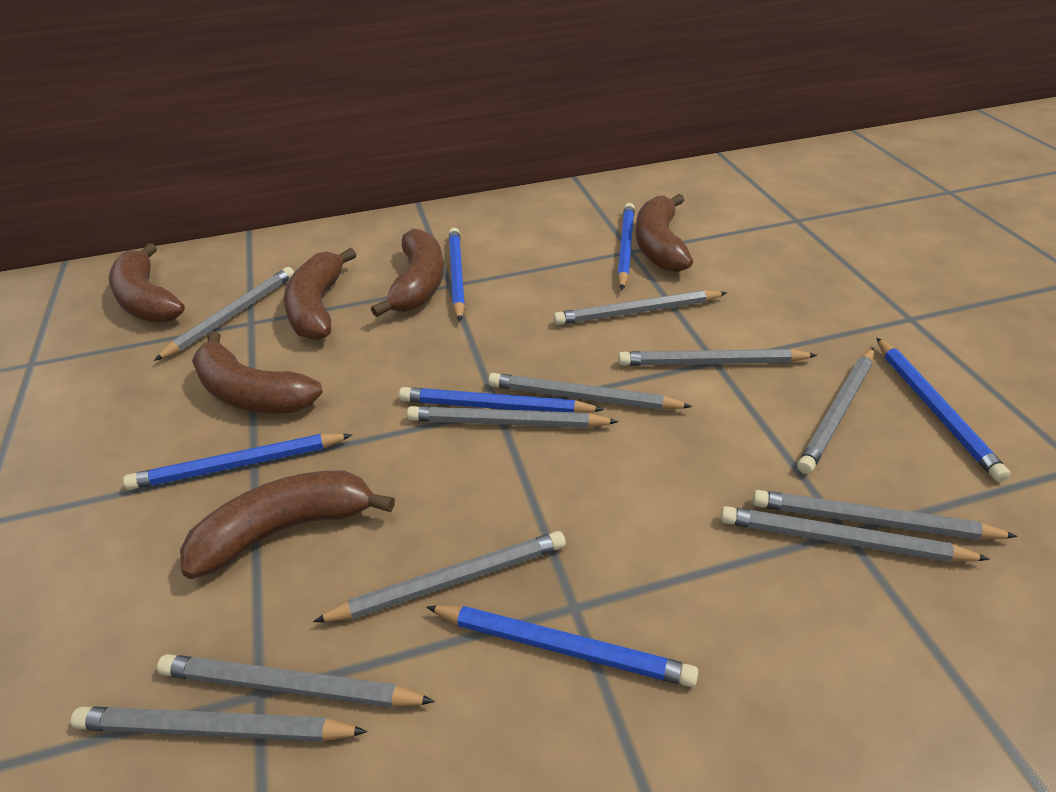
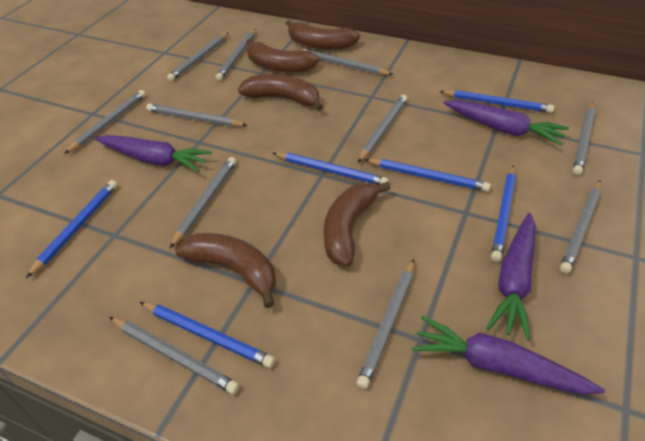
brown banana: 6 -> 5
purple carrot: 0 -> 4

